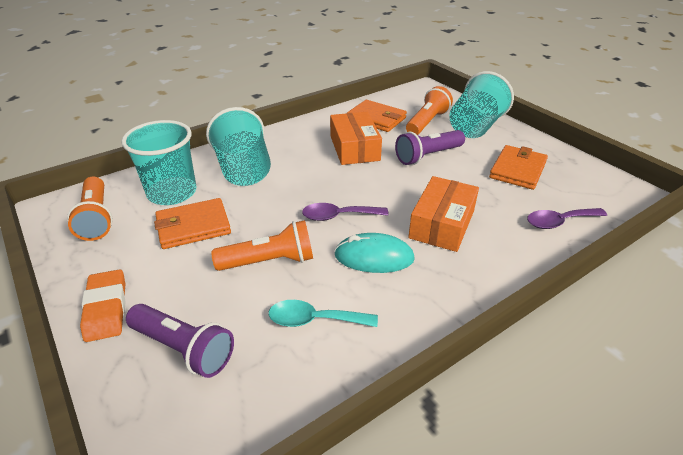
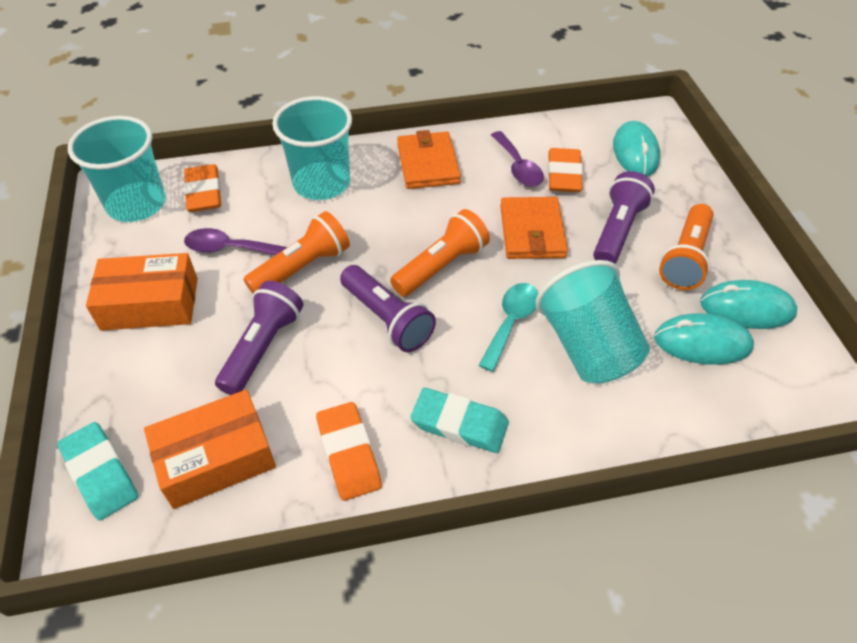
orange eraser: 1 -> 3
orange wallet: 3 -> 2
purple flashlight: 2 -> 3
turquoise eraser: 0 -> 2
turquoise mouse: 1 -> 3

